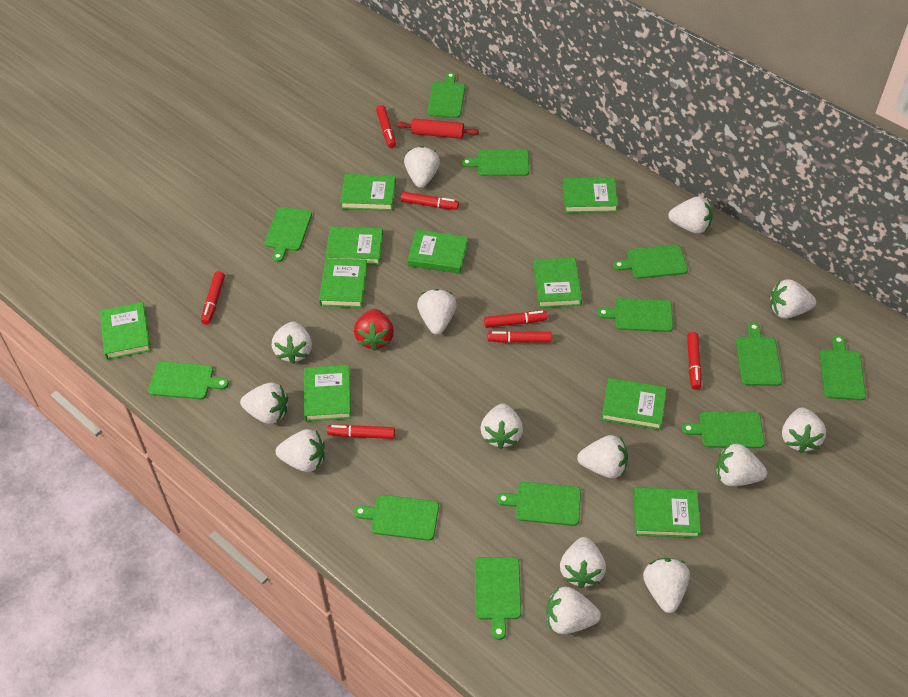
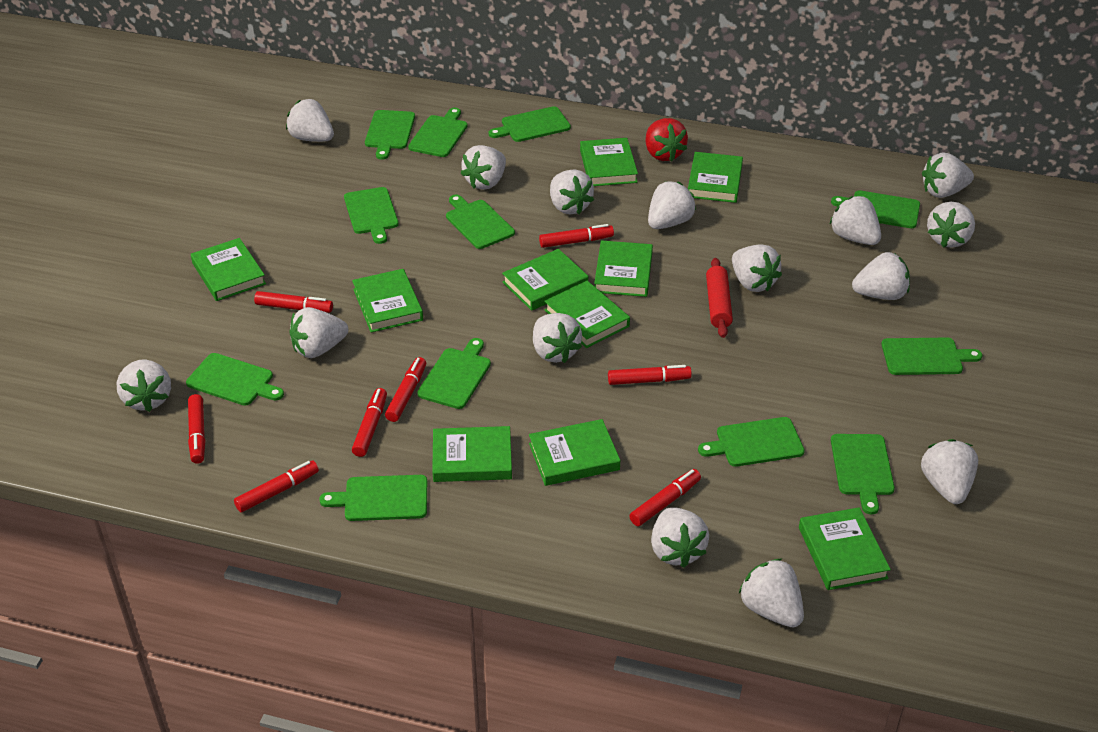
red marker: 7 -> 8
white strawberry: 14 -> 15

